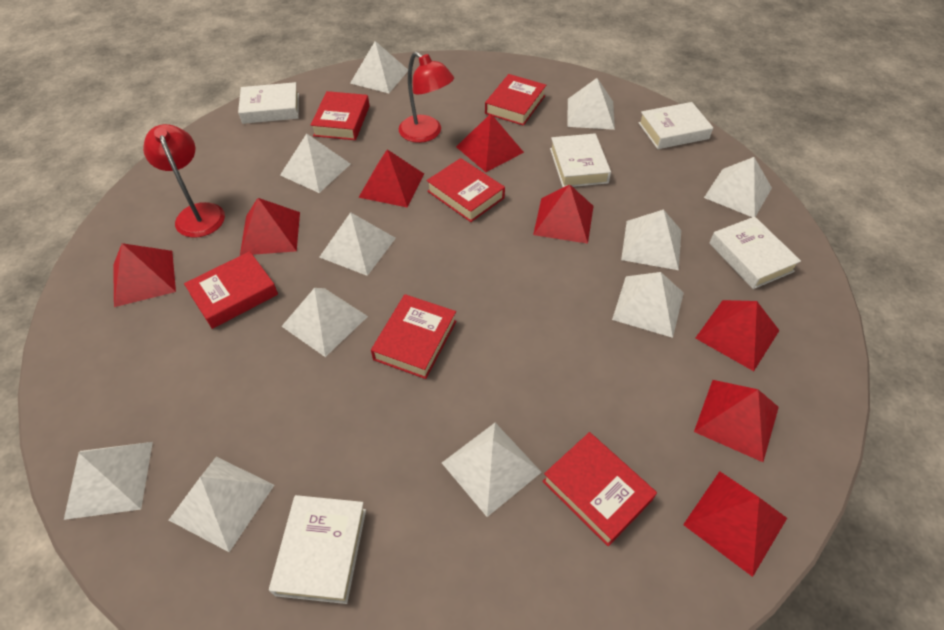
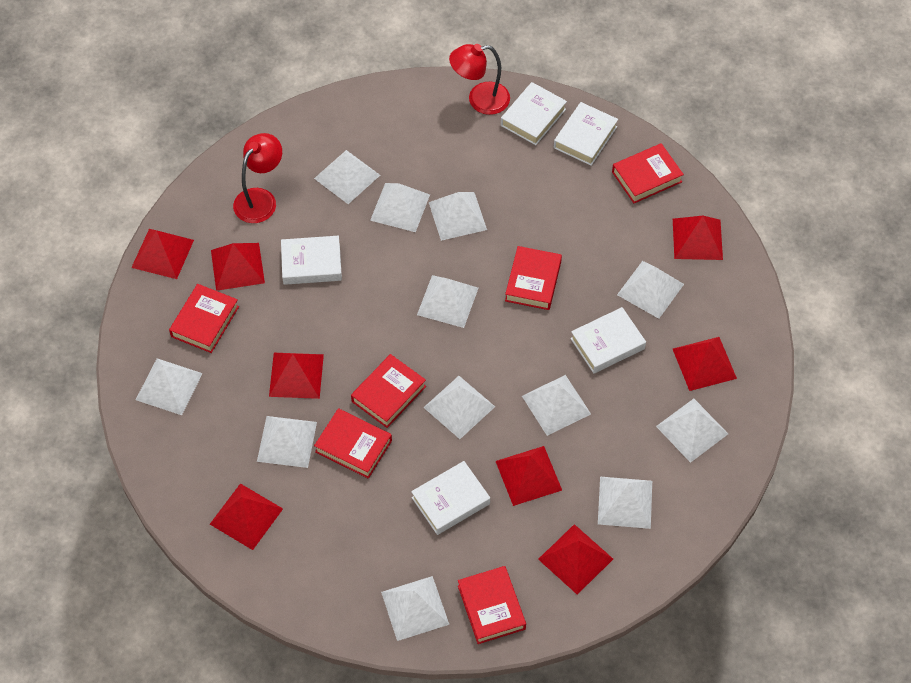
white pyramid: 11 -> 12

